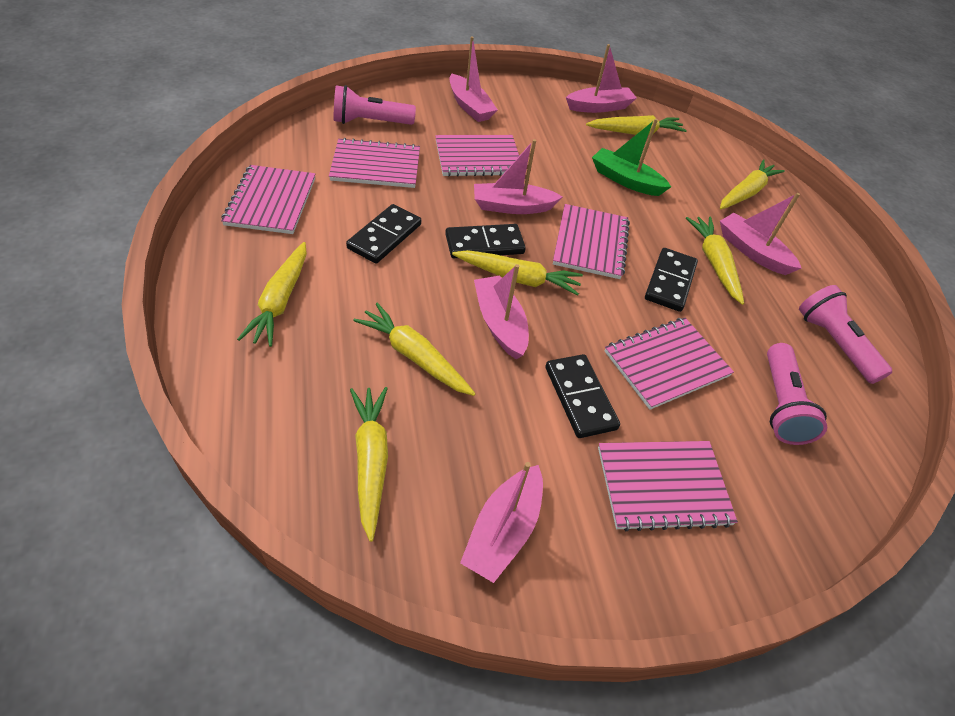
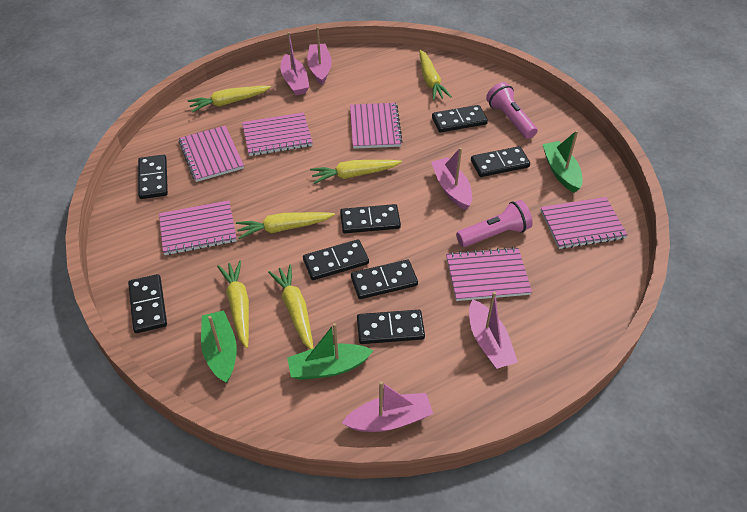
black domino: 4 -> 8
green boat: 1 -> 3
pink boat: 6 -> 5
pink flashlight: 3 -> 2
yellow carrot: 7 -> 6

